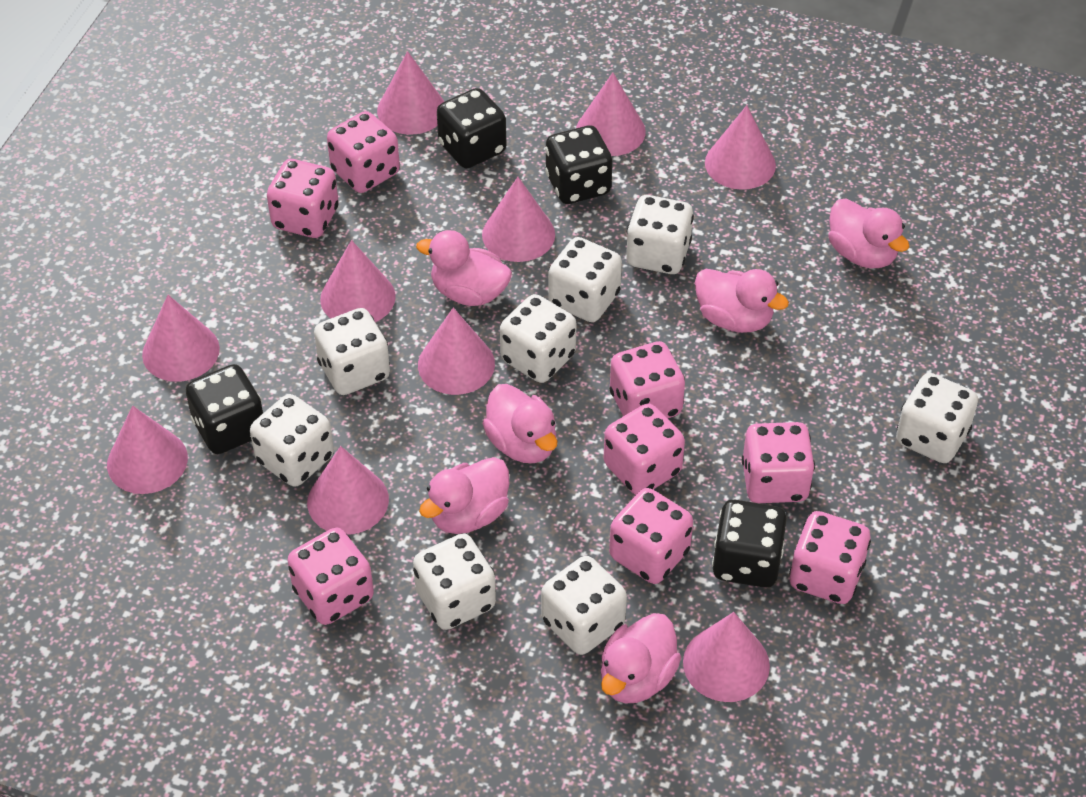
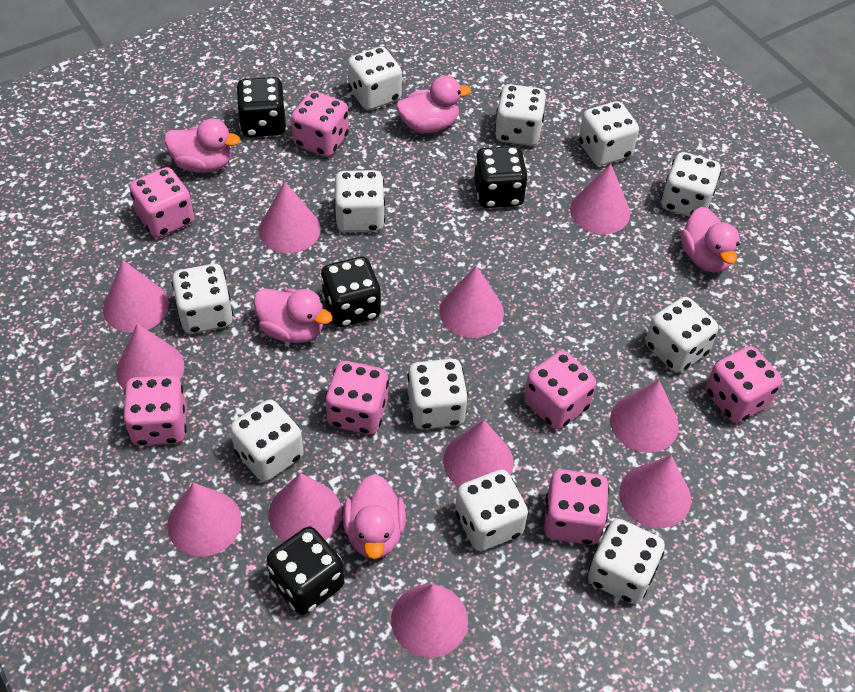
pink cone: 10 -> 11
pink dice: 8 -> 7
pink duck: 6 -> 5
white dice: 8 -> 11

